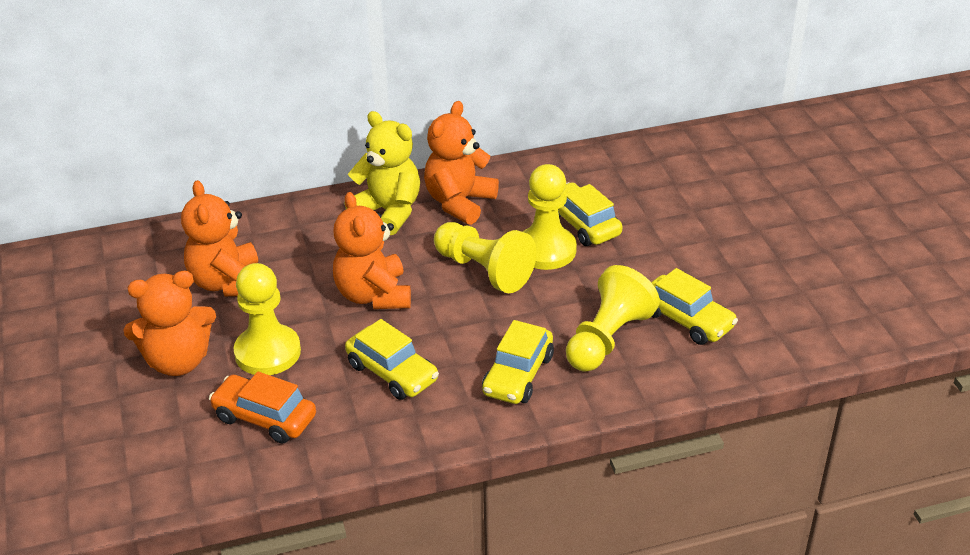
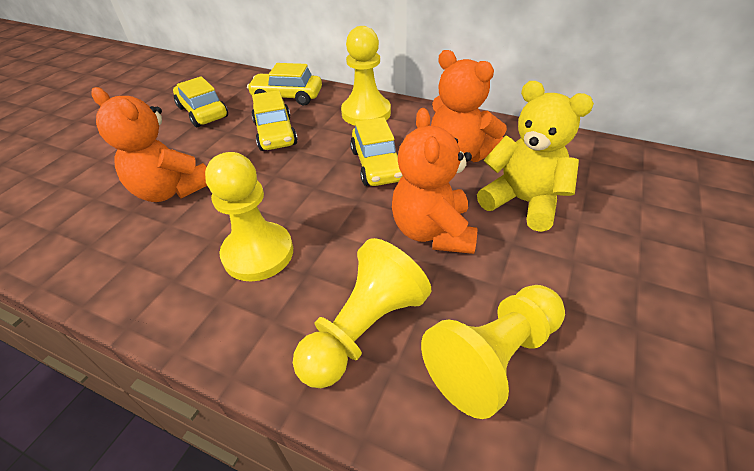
orange car: 1 -> 0
orange teddy bear: 4 -> 3

